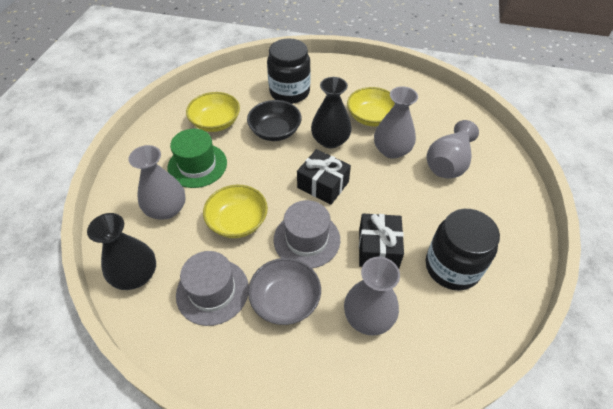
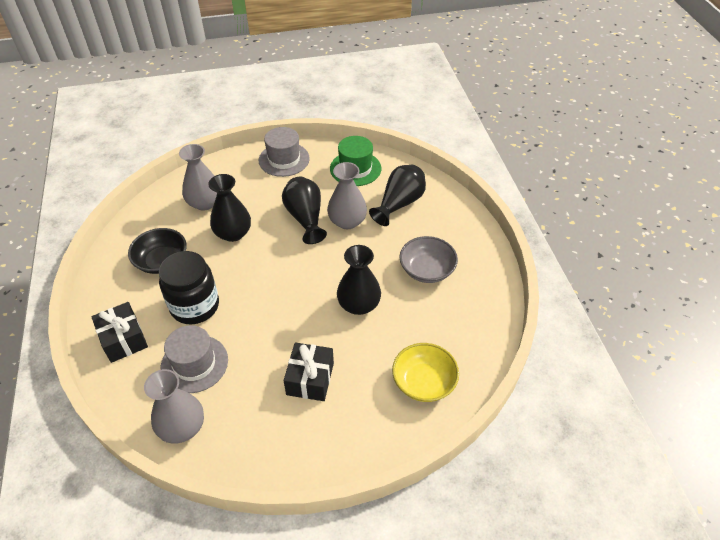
black jar: 2 -> 1
black vase: 2 -> 4
grey vase: 4 -> 3
yellow bowl: 3 -> 1

